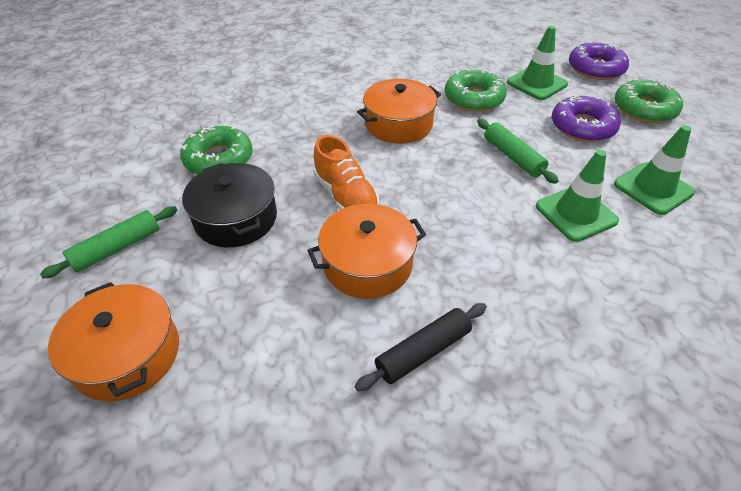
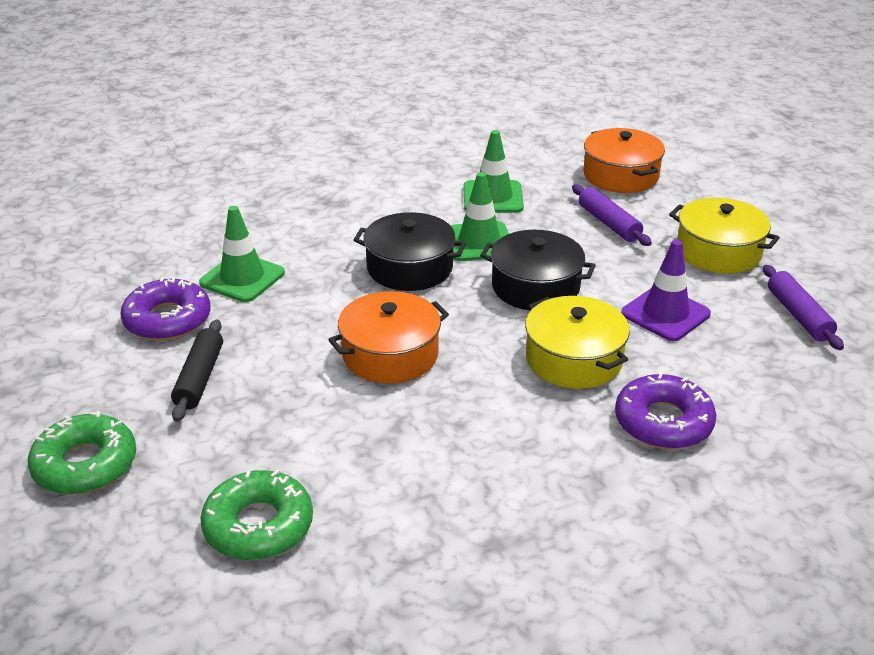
black pot: 1 -> 2
green donut: 3 -> 2
green rolling pin: 2 -> 0
orange pot: 3 -> 2
orange shoe: 1 -> 0
purple rolling pin: 0 -> 2
purple traffic cone: 0 -> 1
yellow pot: 0 -> 2

